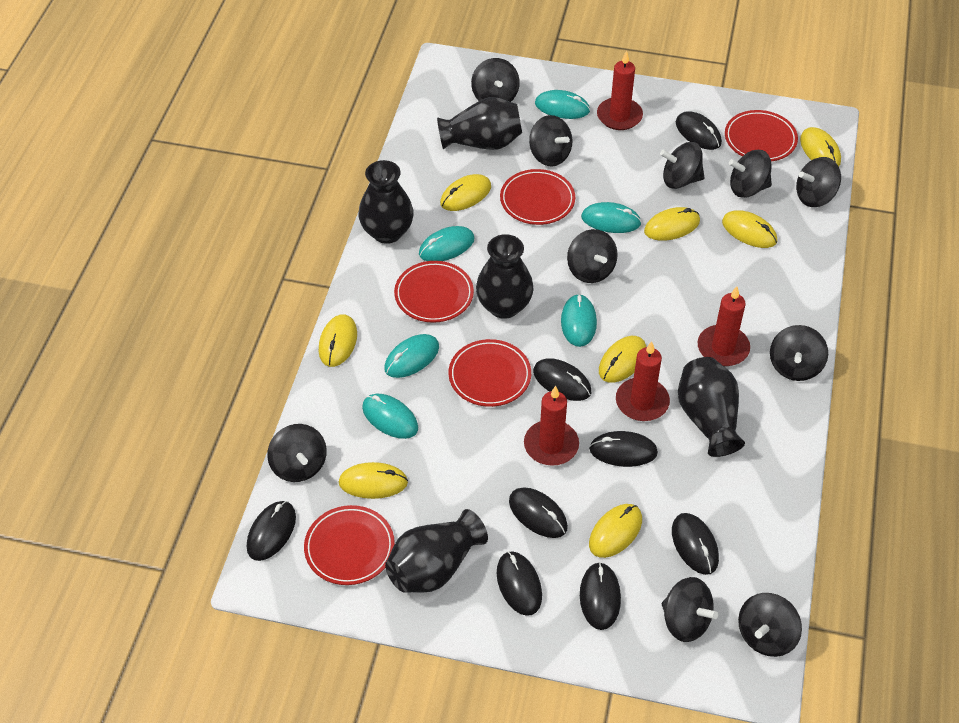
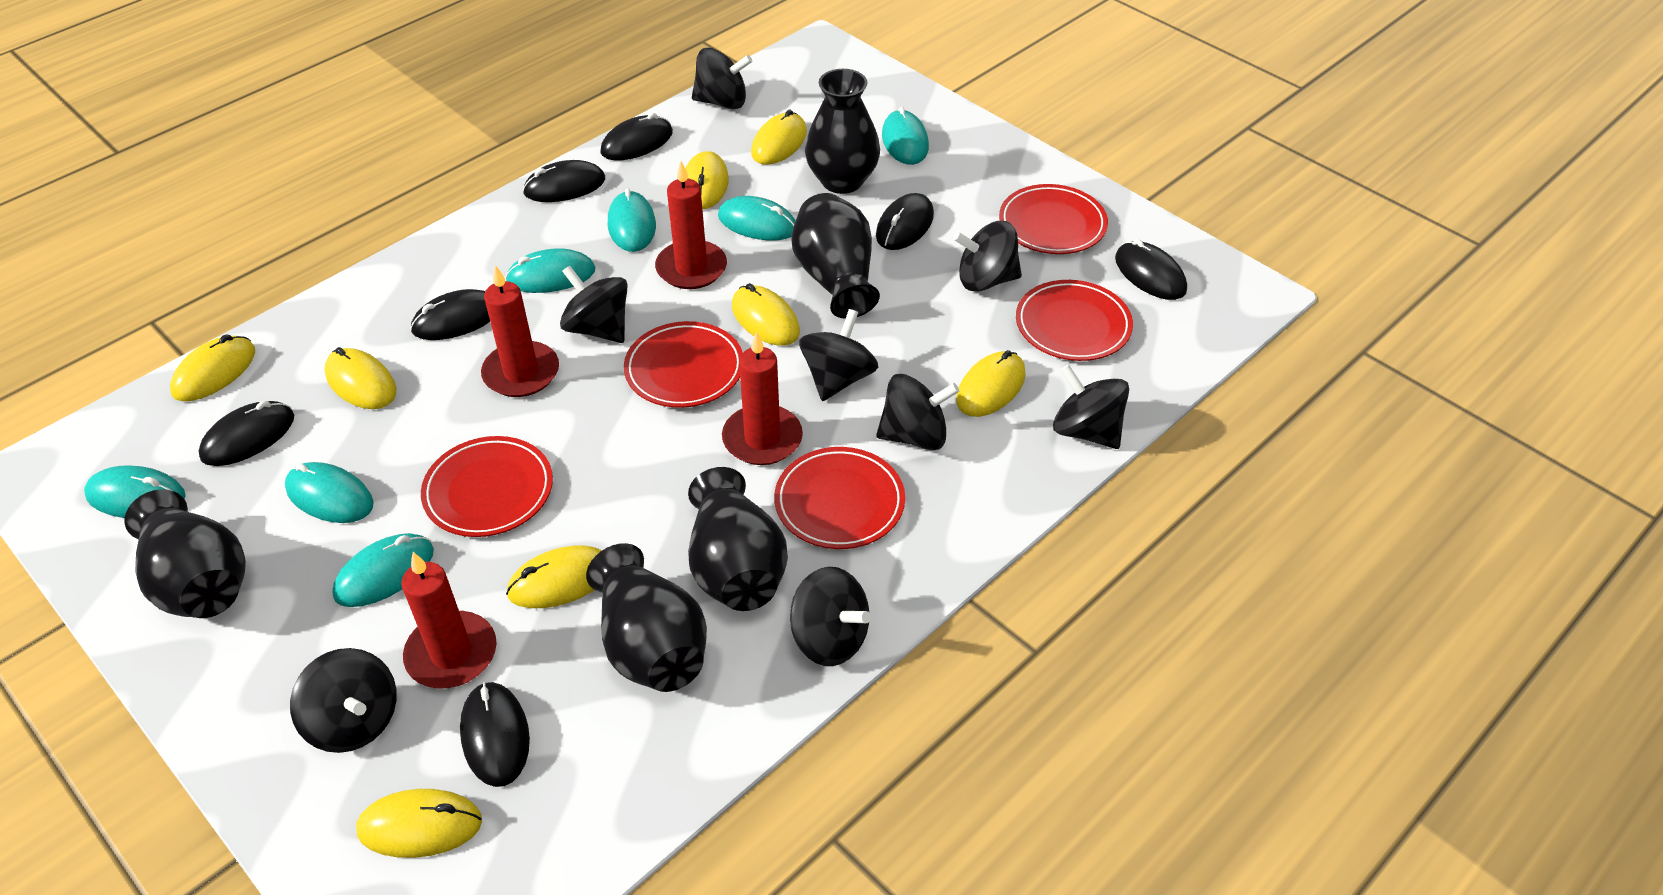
black mouse: 8 -> 7
black spinning top: 10 -> 8
turquoise mouse: 6 -> 7

